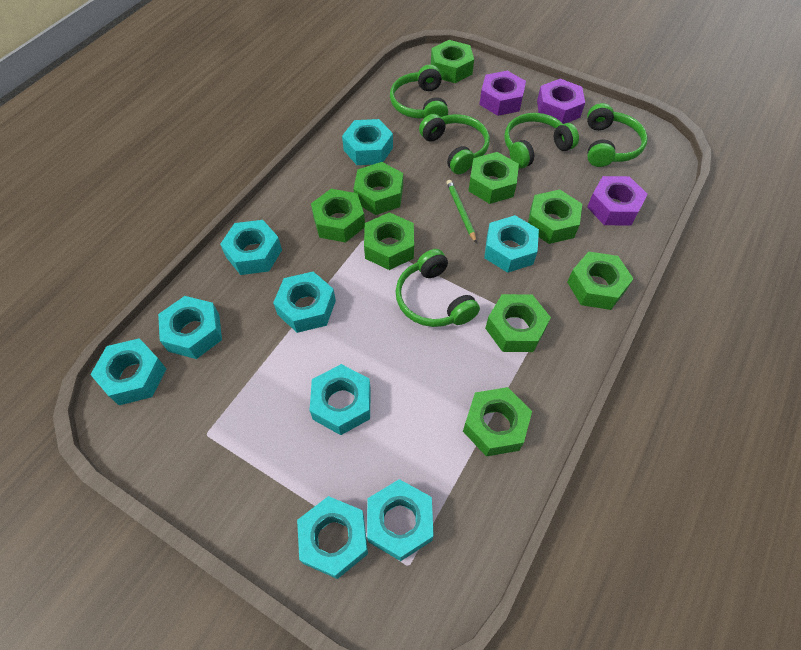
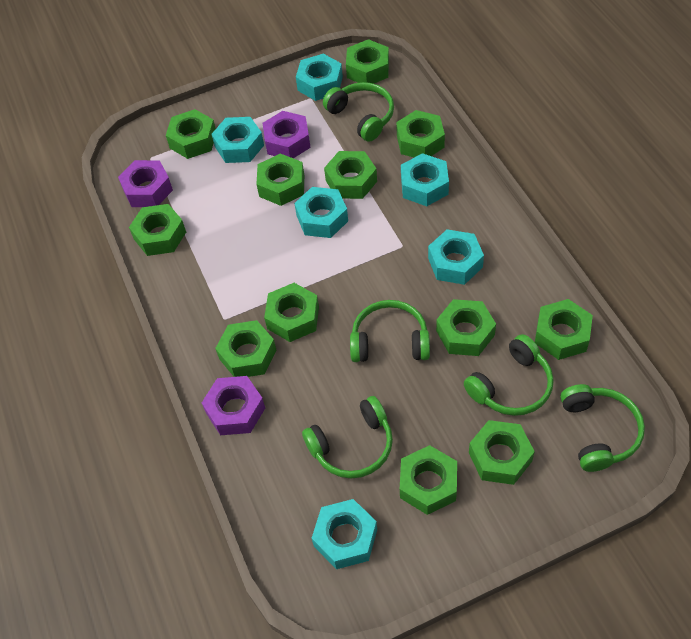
green nut: 9 -> 12
green pencil: 1 -> 0
turquoise nut: 9 -> 6

